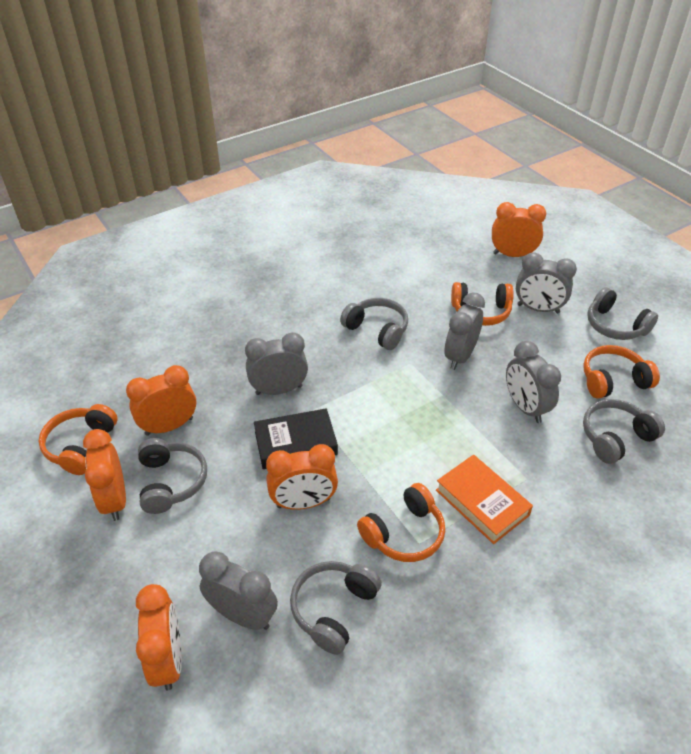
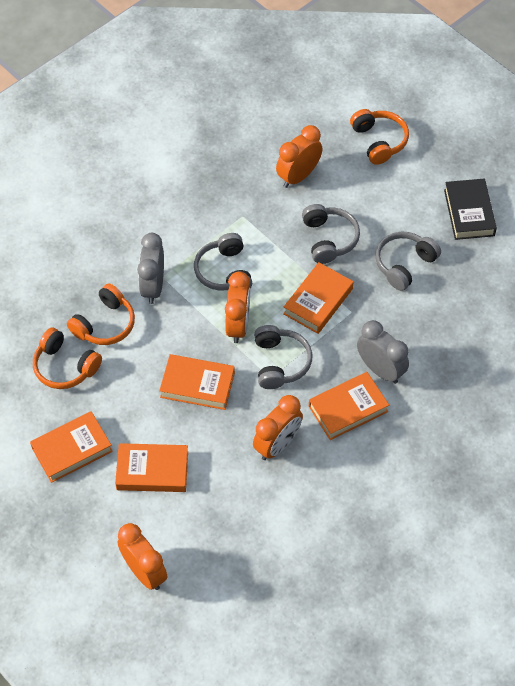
grey clock: 5 -> 2
grey headphones: 5 -> 4
orange book: 1 -> 5
orange clock: 5 -> 4
orange headphones: 4 -> 3

